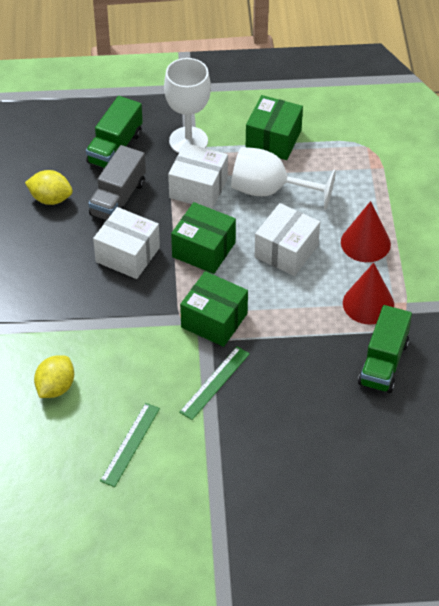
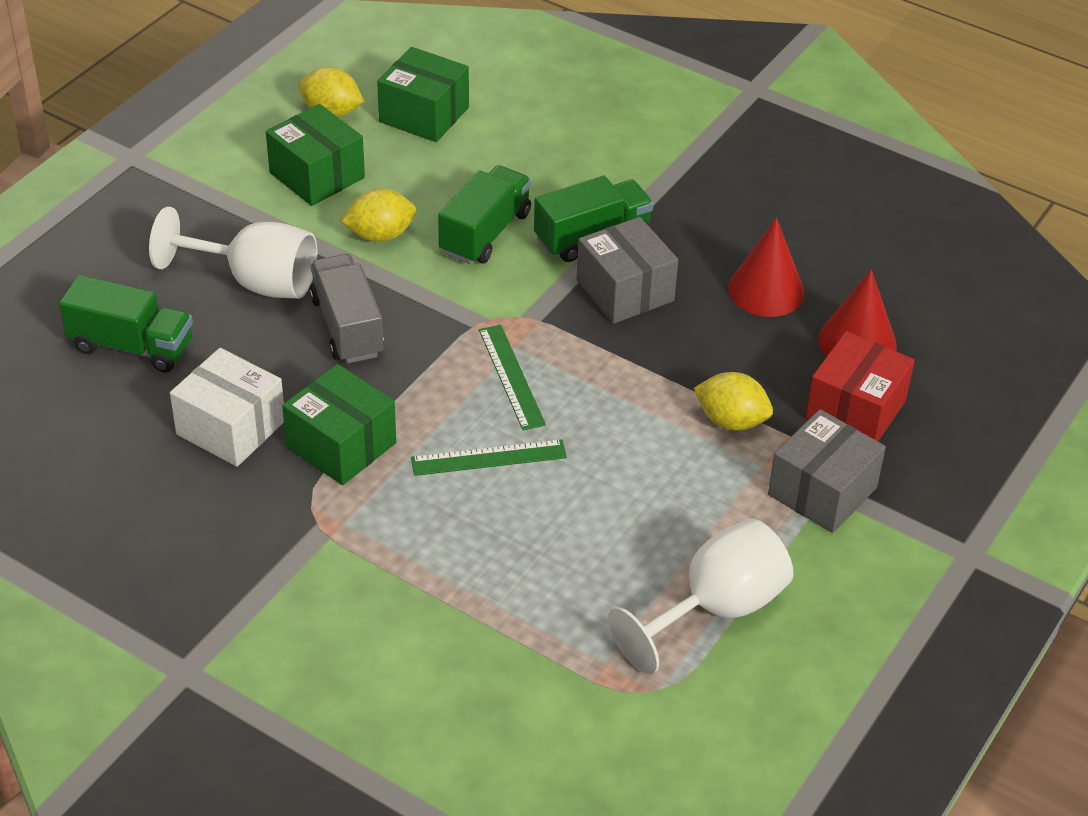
green truck: 2 -> 3
grey box: 0 -> 2
red box: 0 -> 1
white box: 3 -> 1
yellow lemon: 2 -> 3

